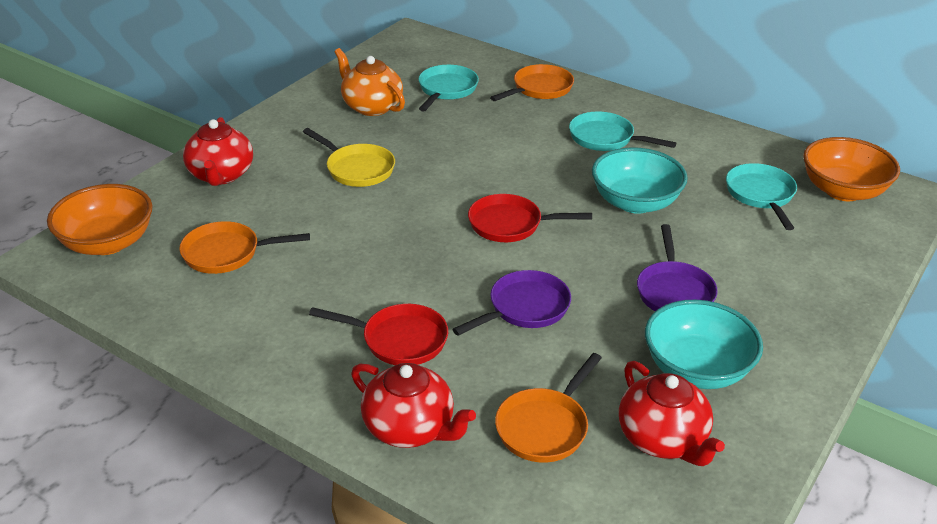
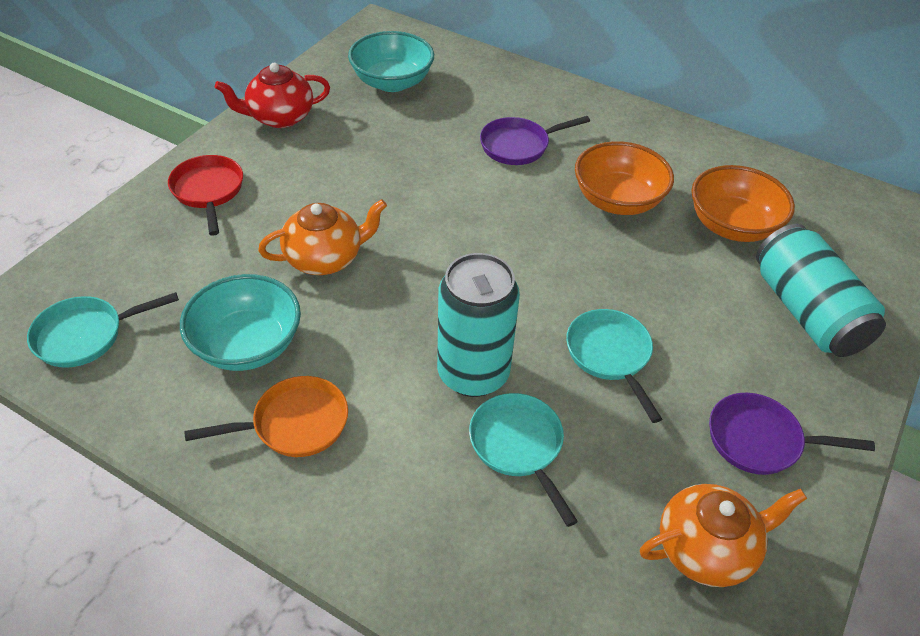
orange pan: 3 -> 1
orange teapot: 1 -> 2
red pan: 2 -> 1
red teapot: 3 -> 1
turquoise can: 0 -> 2
yellow pan: 1 -> 0

